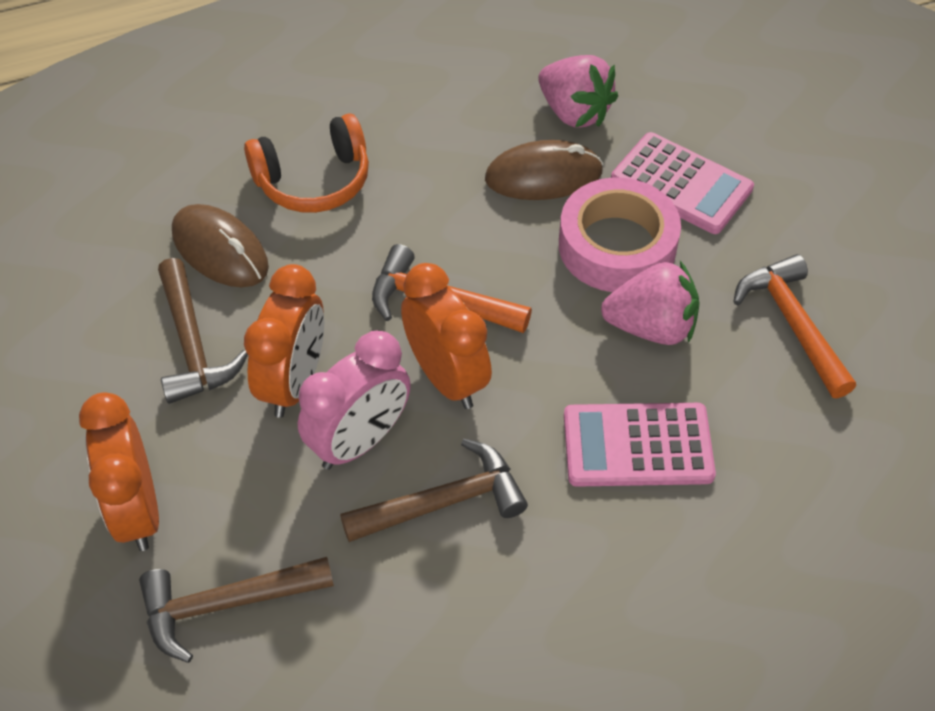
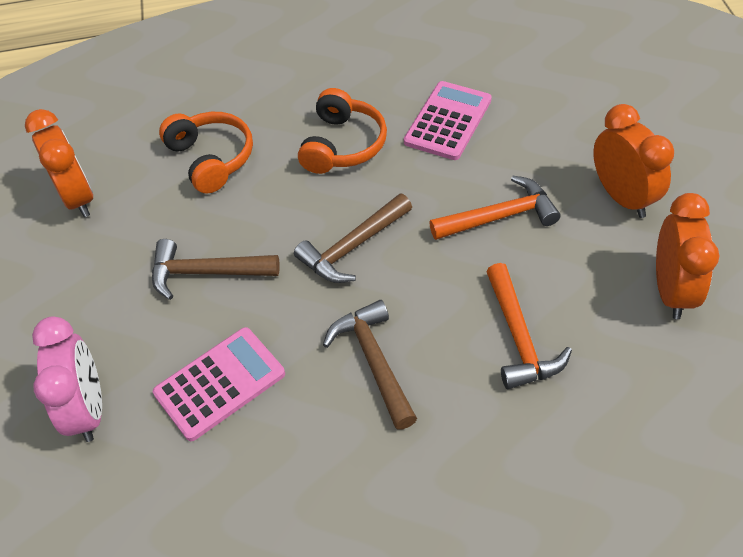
brown mouse: 2 -> 0
orange headphones: 1 -> 2
pink strawberry: 2 -> 0
pink tape: 1 -> 0

